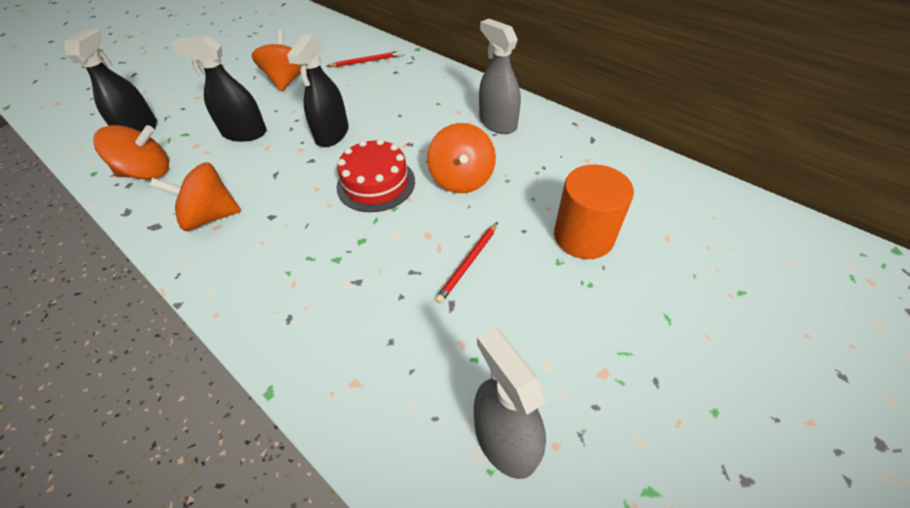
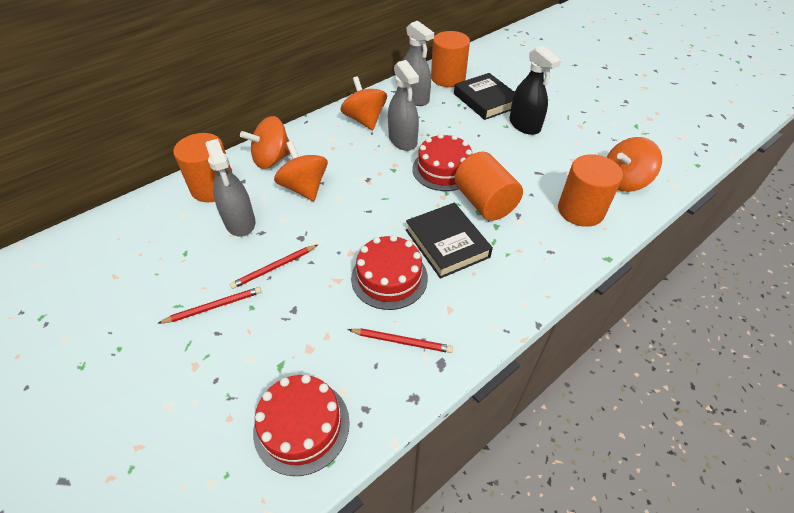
black book: 0 -> 2
black spray bottle: 3 -> 1
grey spray bottle: 2 -> 3
orange cylinder: 1 -> 4
red cake: 1 -> 3
red pencil: 2 -> 3

